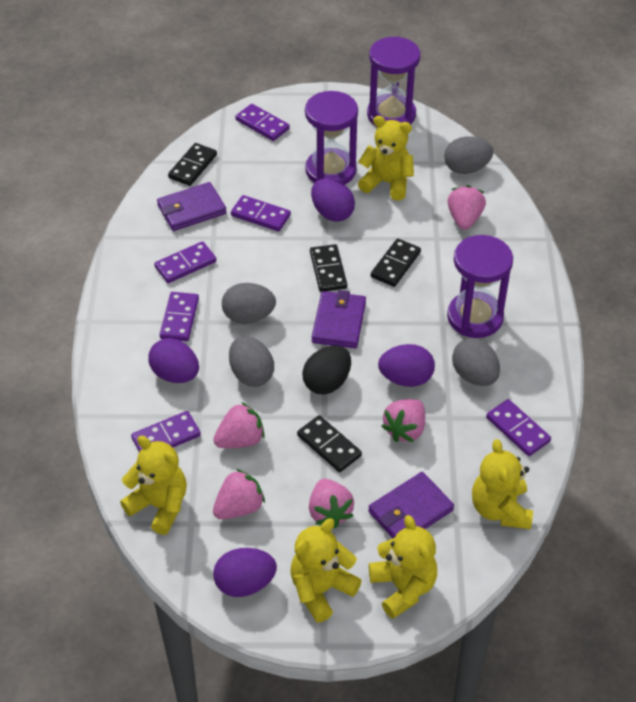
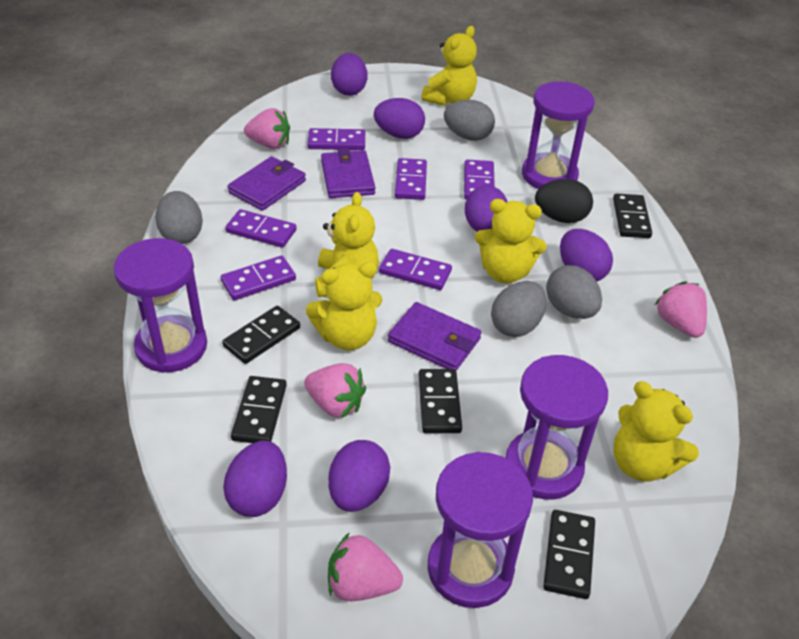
black domino: 4 -> 5
pink strawberry: 5 -> 4
purple egg: 4 -> 6
purple hourglass: 3 -> 4

